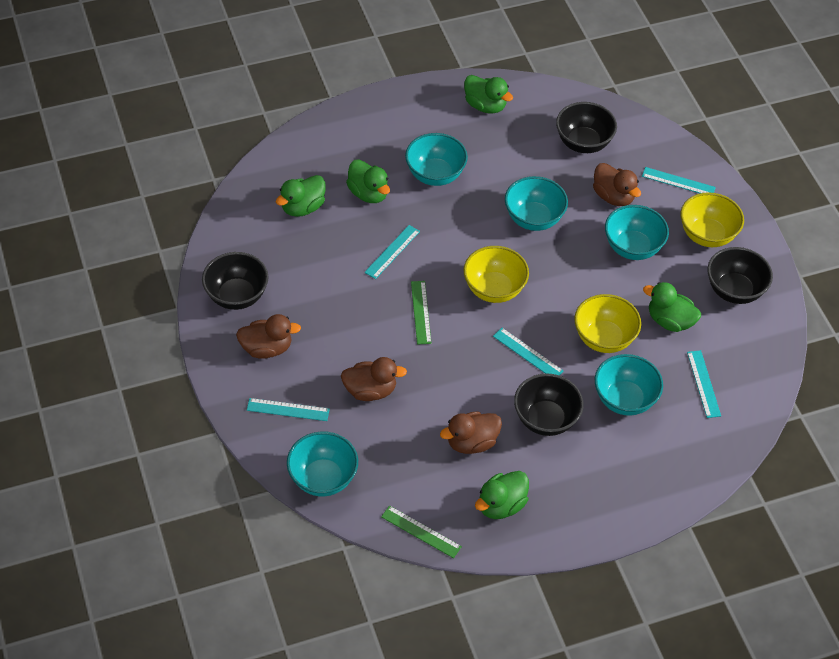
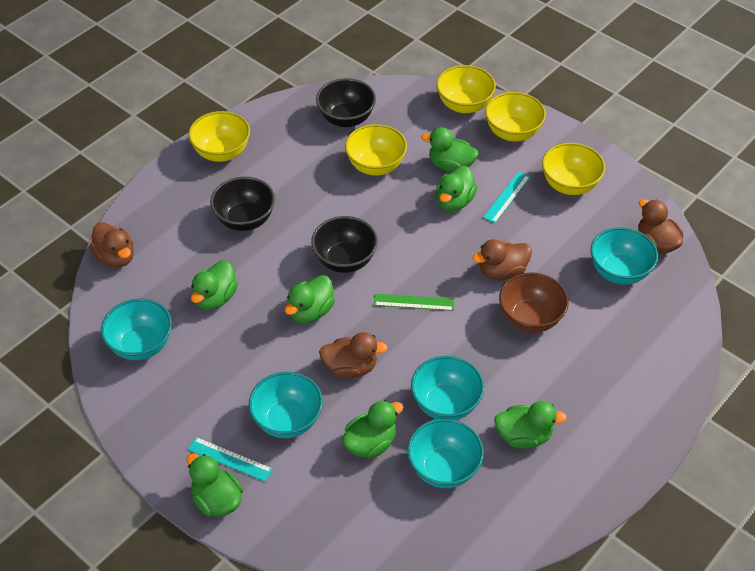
black bowl: 4 -> 3
brown bowl: 0 -> 1
green duck: 5 -> 7
green ruler: 2 -> 1
turquoise ruler: 5 -> 2
yellow bowl: 3 -> 5

